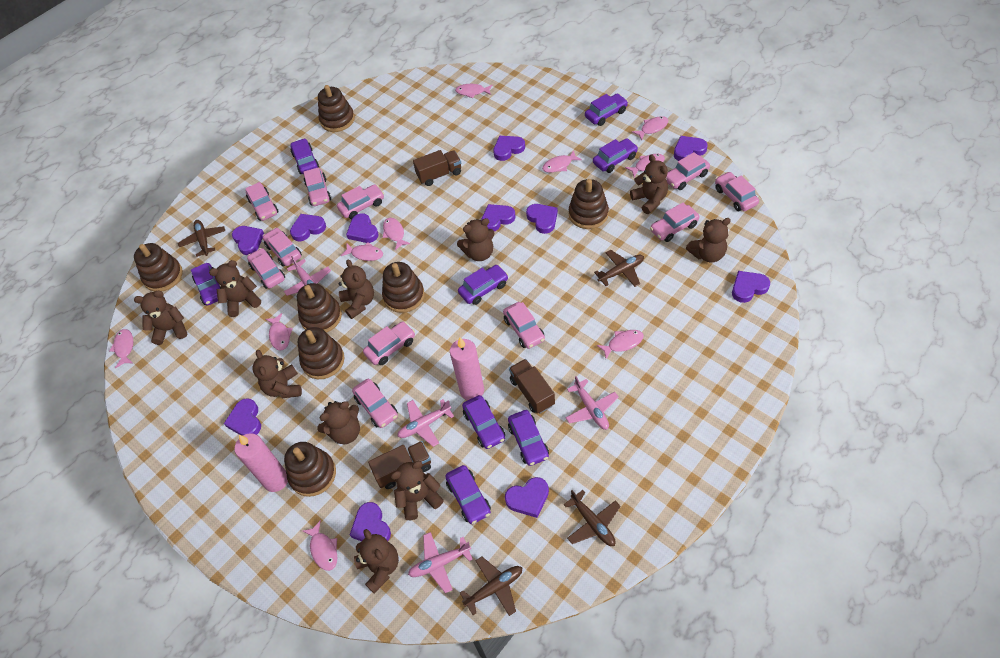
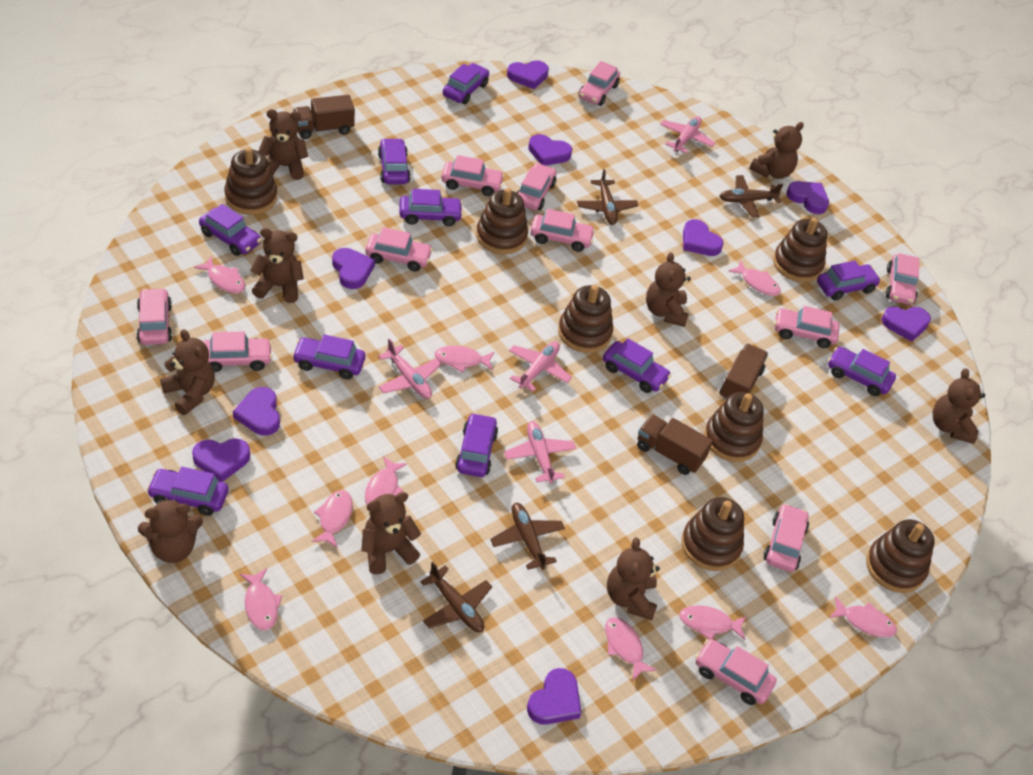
brown teddy bear: 10 -> 9
pink candle: 2 -> 0
pink fish: 10 -> 9
purple car: 8 -> 10
purple heart: 11 -> 9

